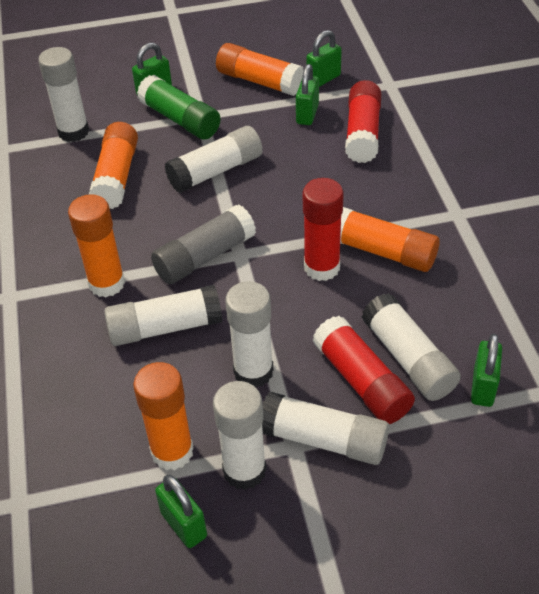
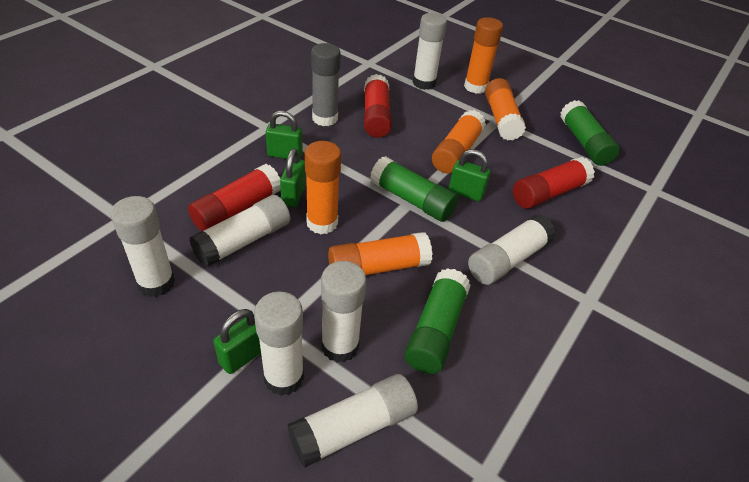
green glue stick: 1 -> 3
green padlock: 5 -> 4

